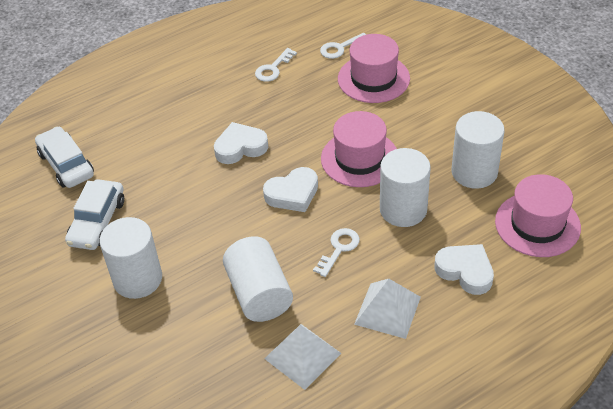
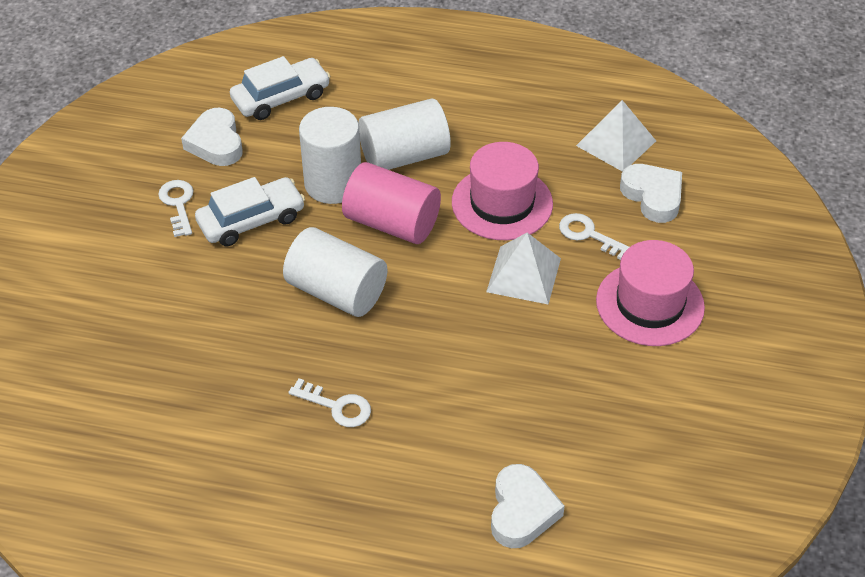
pink cylinder: 0 -> 1
pink hat: 3 -> 2
white cylinder: 4 -> 3

